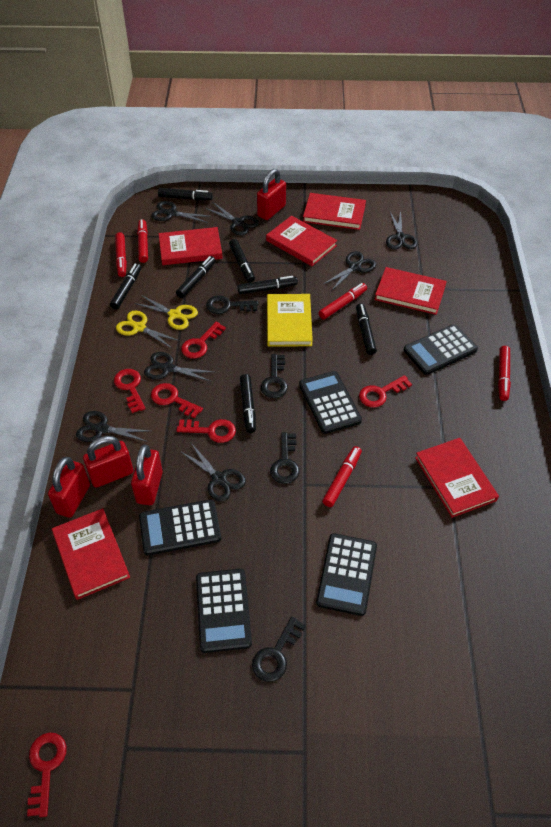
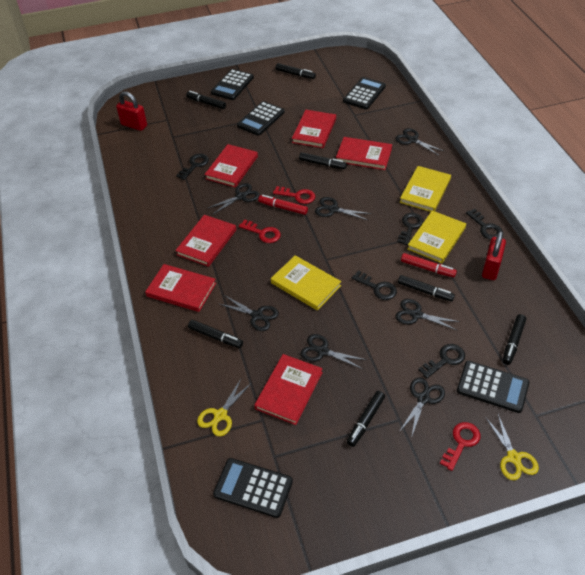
black key: 4 -> 5
red key: 6 -> 3
red marker: 5 -> 2
red padlock: 4 -> 2
yellow book: 1 -> 3

